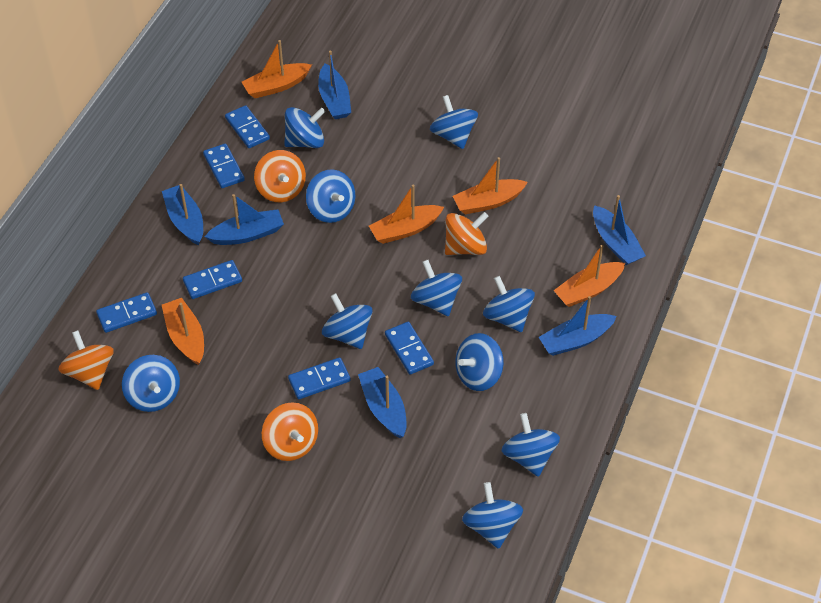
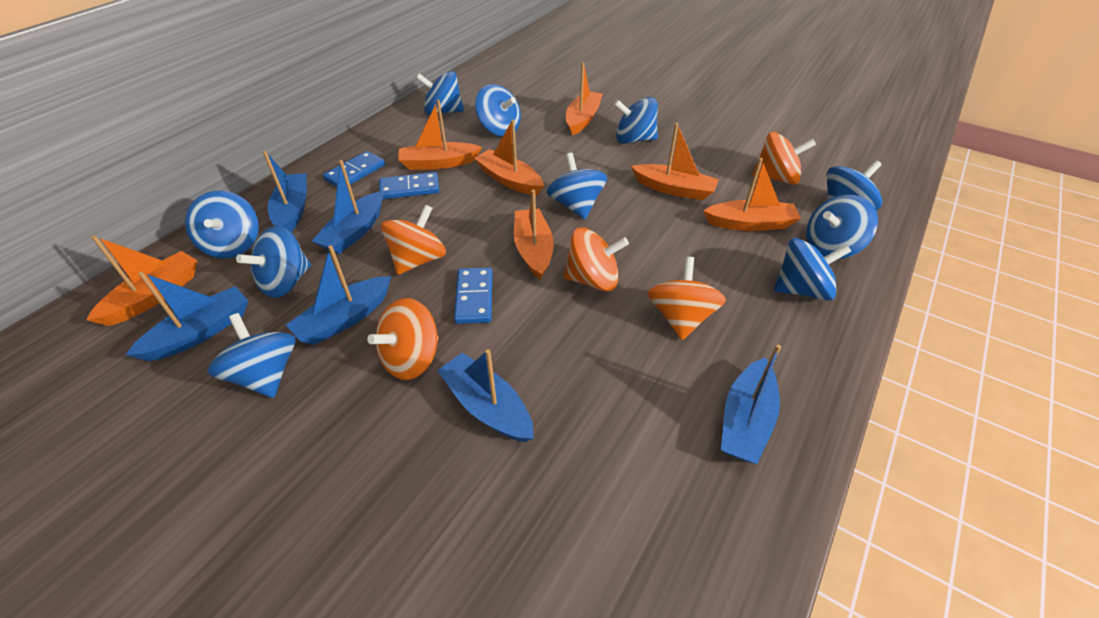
blue domino: 6 -> 3
orange boat: 5 -> 7
orange spinning top: 4 -> 5

